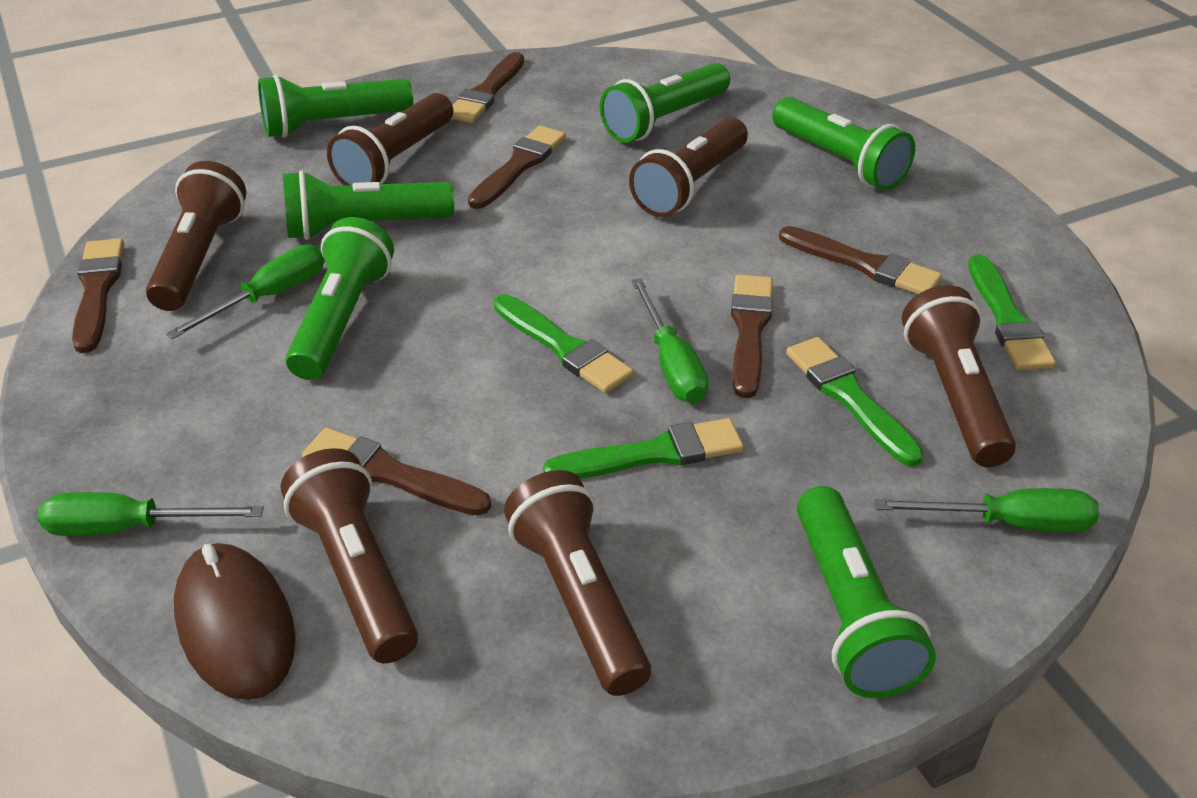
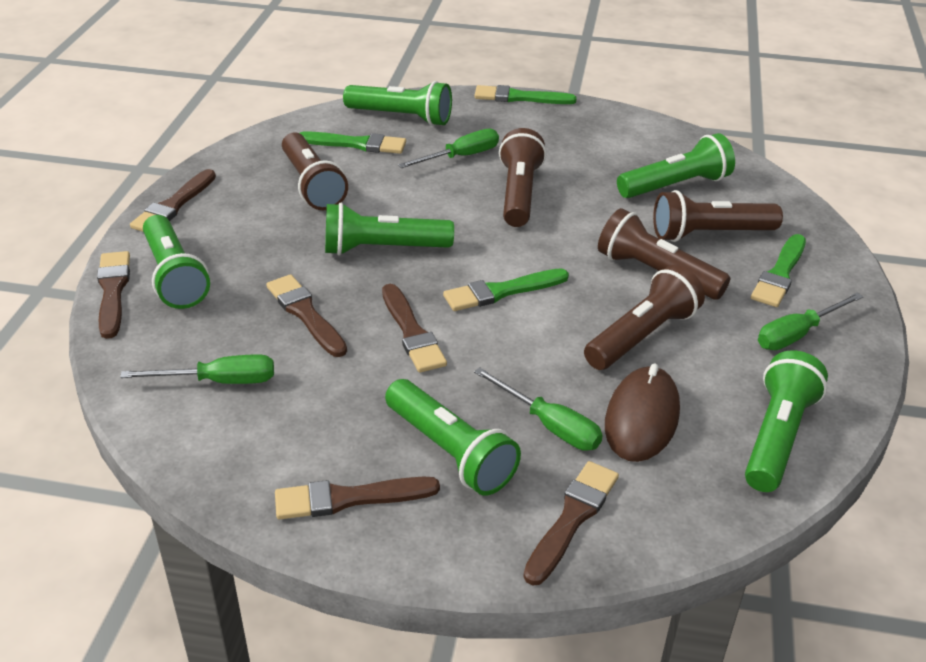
brown flashlight: 6 -> 5

